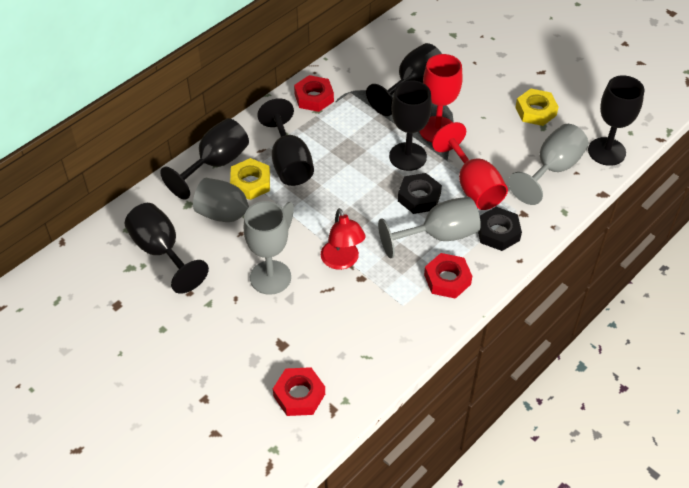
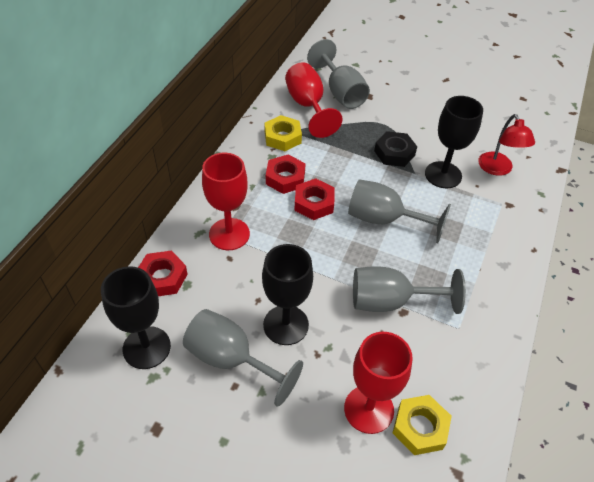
black goblet: 6 -> 3
black nut: 2 -> 1
red goblet: 2 -> 3

